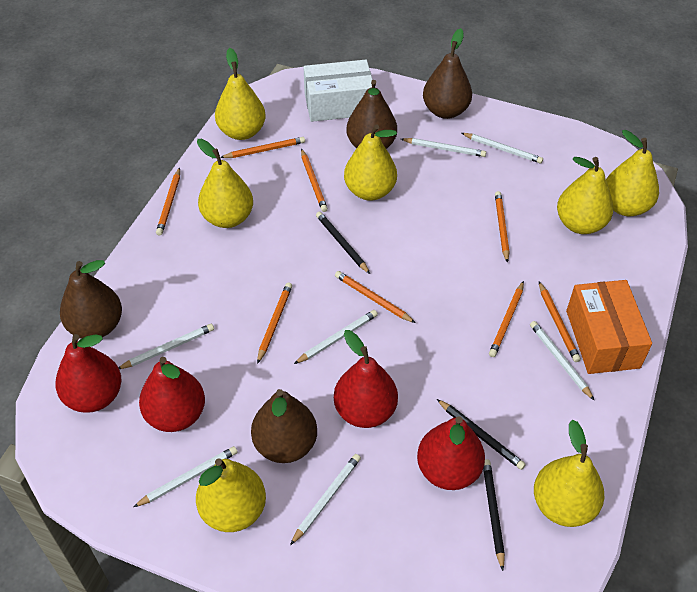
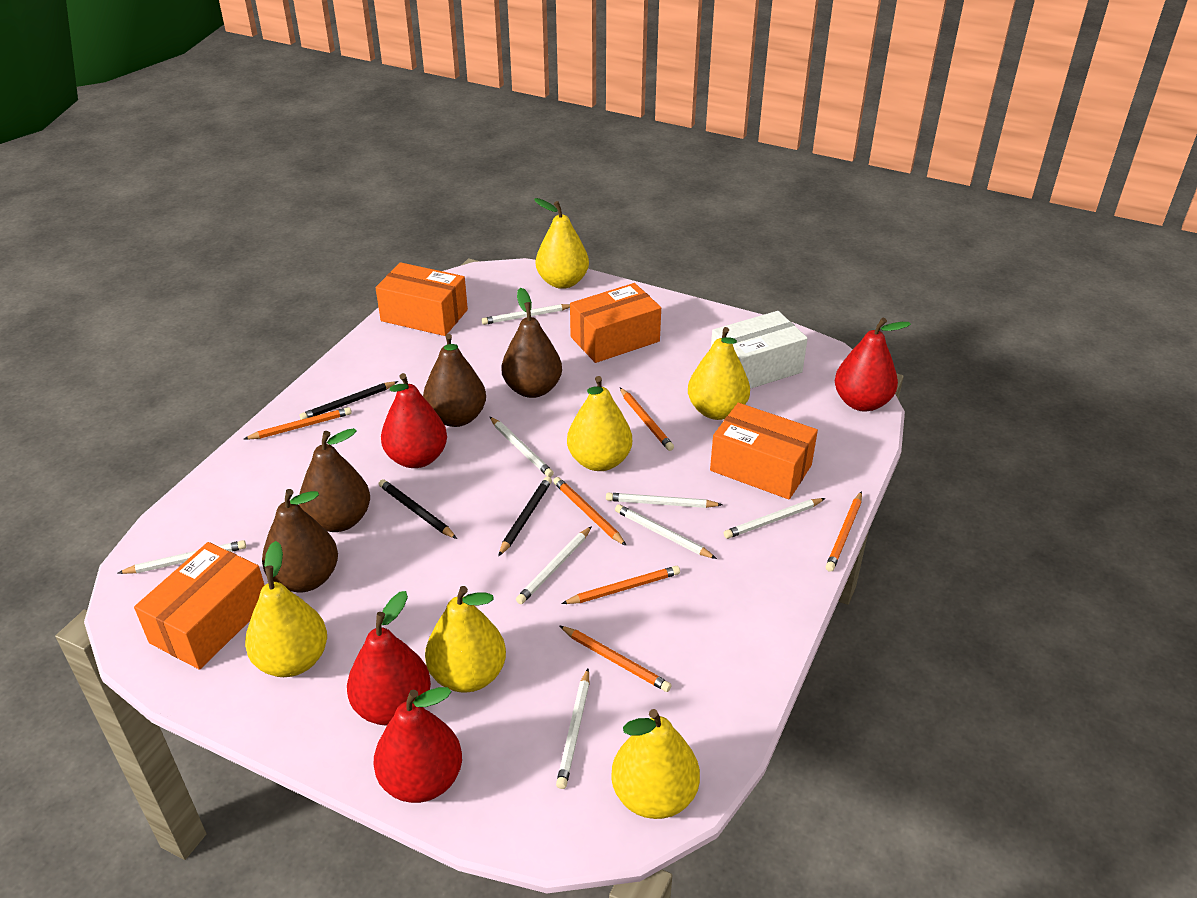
orange box: 1 -> 4
orange pencil: 8 -> 6
white pencil: 7 -> 8
yellow pear: 7 -> 6

